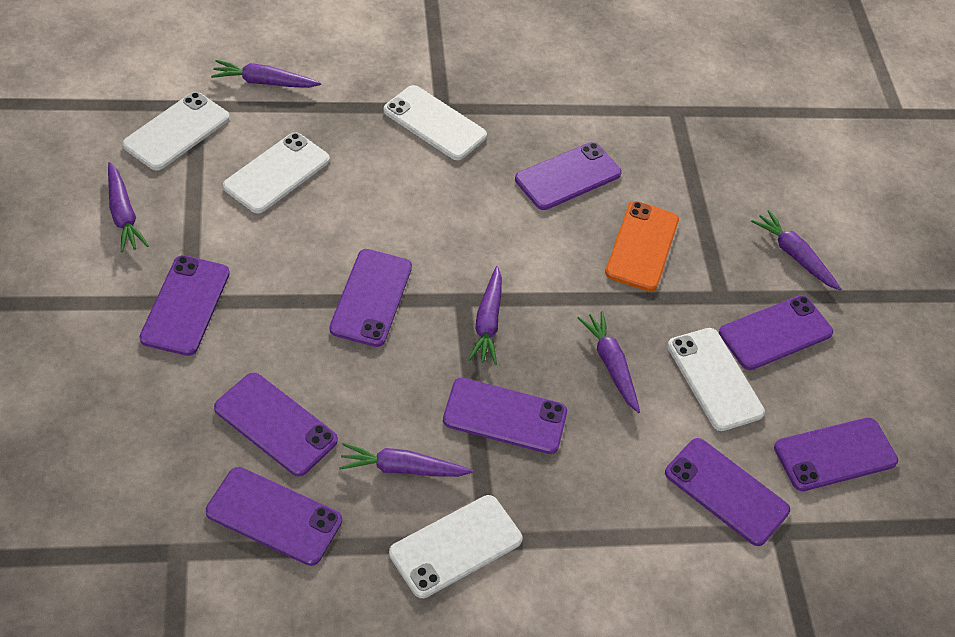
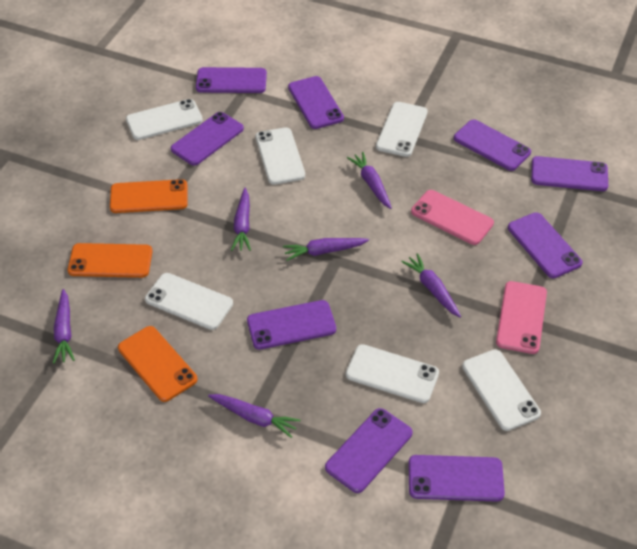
orange phone: 1 -> 3
pink phone: 0 -> 2
white phone: 5 -> 6

